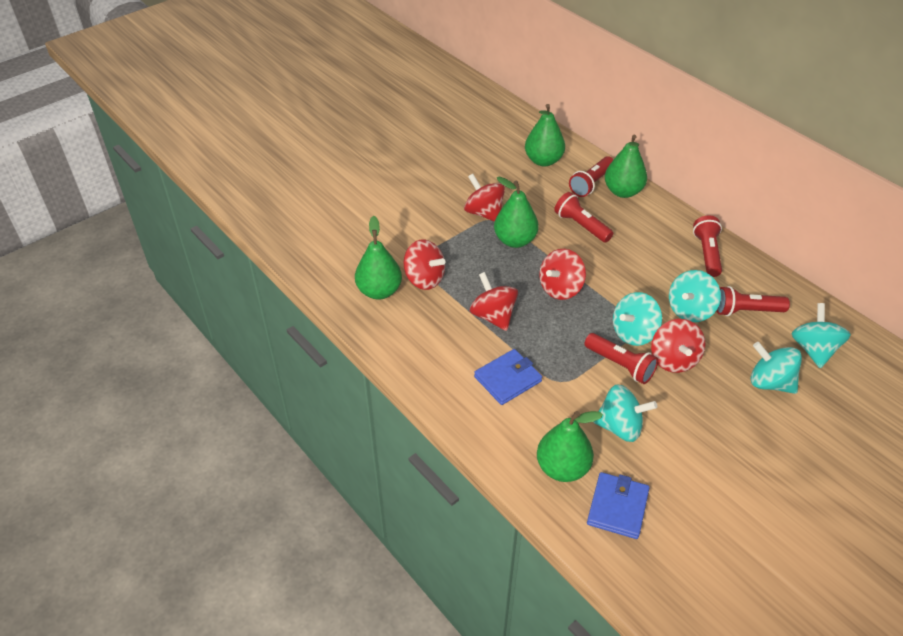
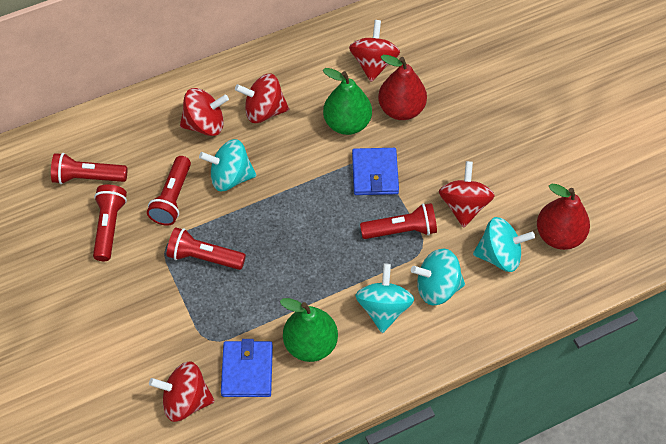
green pear: 5 -> 2
red pear: 0 -> 2
turquoise spinning top: 5 -> 4

